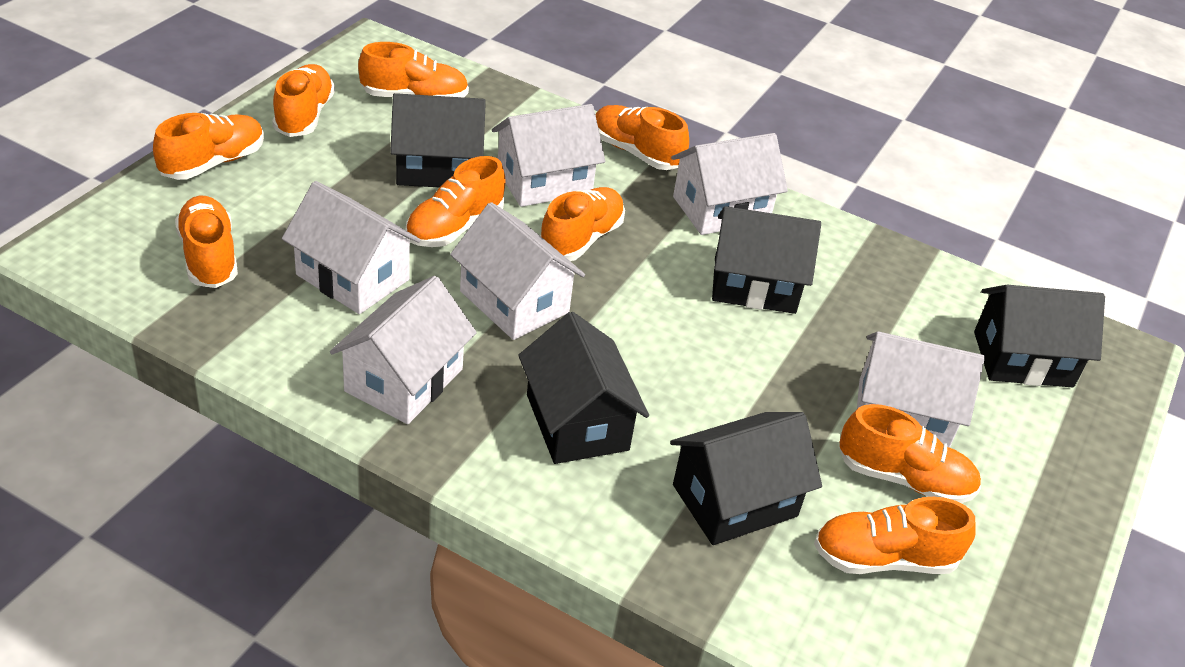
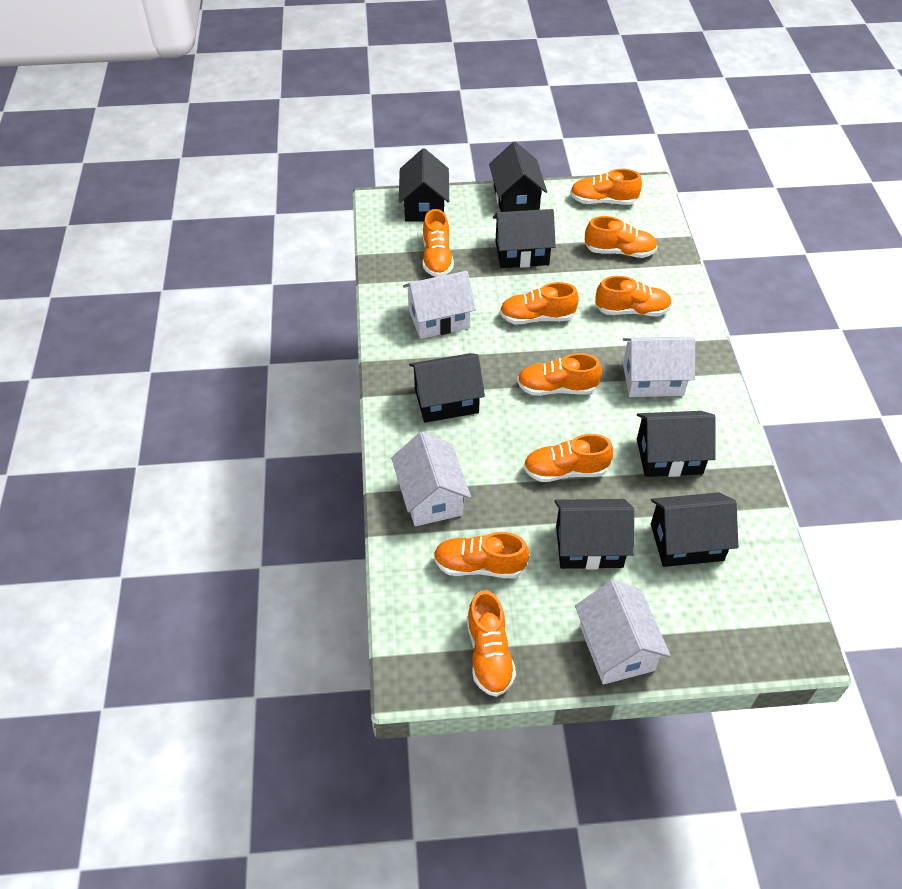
black house: 5 -> 7
white house: 6 -> 4

